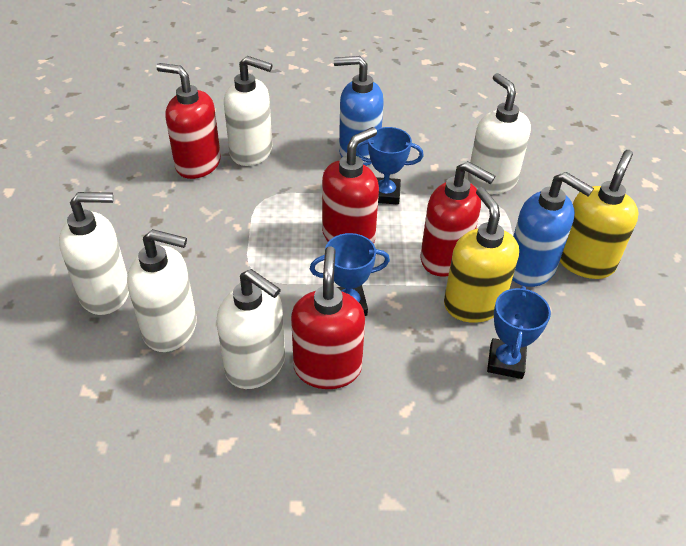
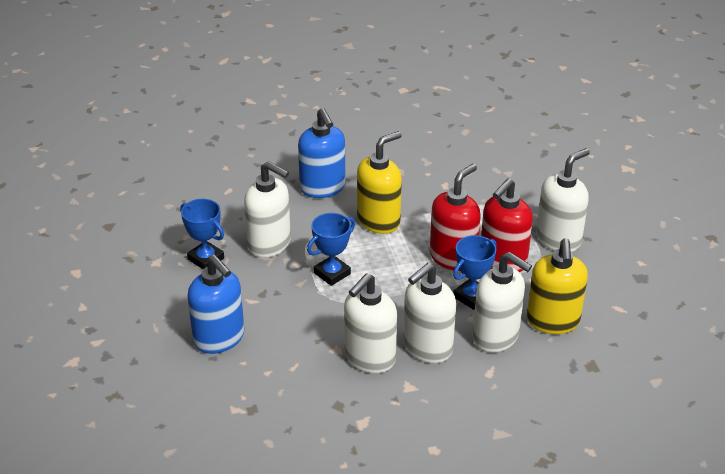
red soap dispenser: 4 -> 2

